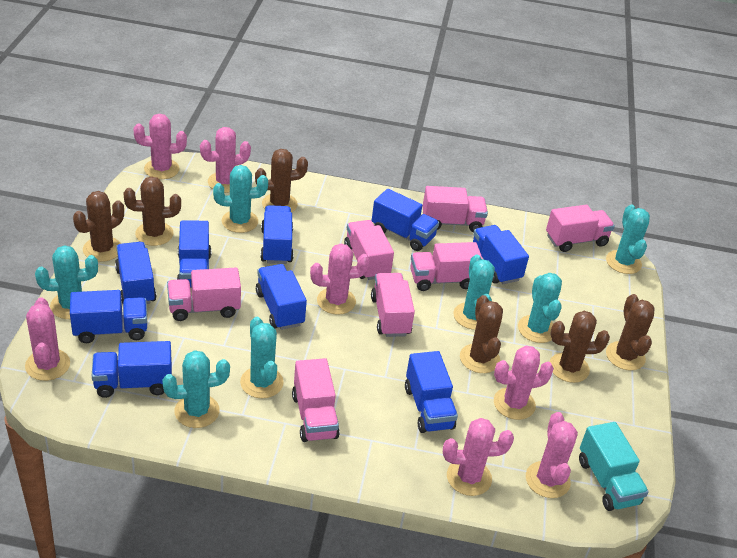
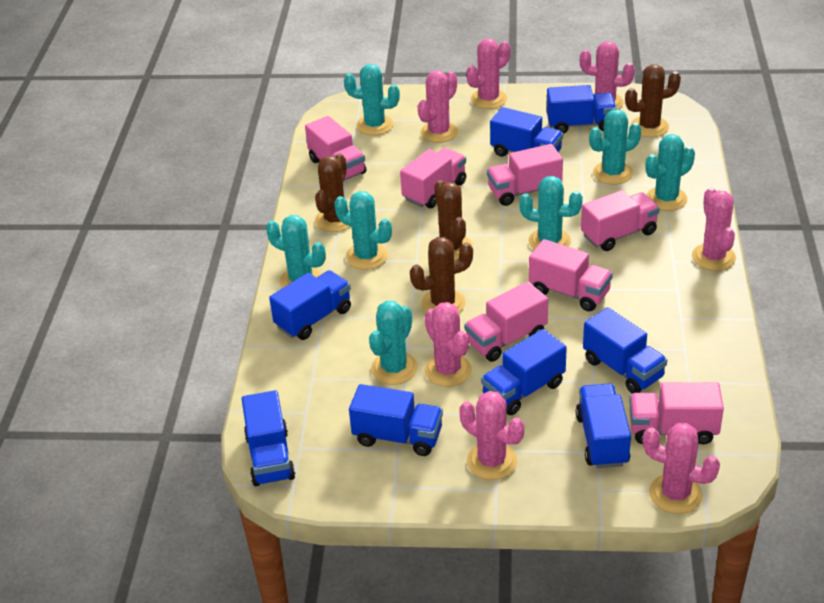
blue truck: 9 -> 8
brown cactus: 6 -> 4
turquoise truck: 1 -> 0

